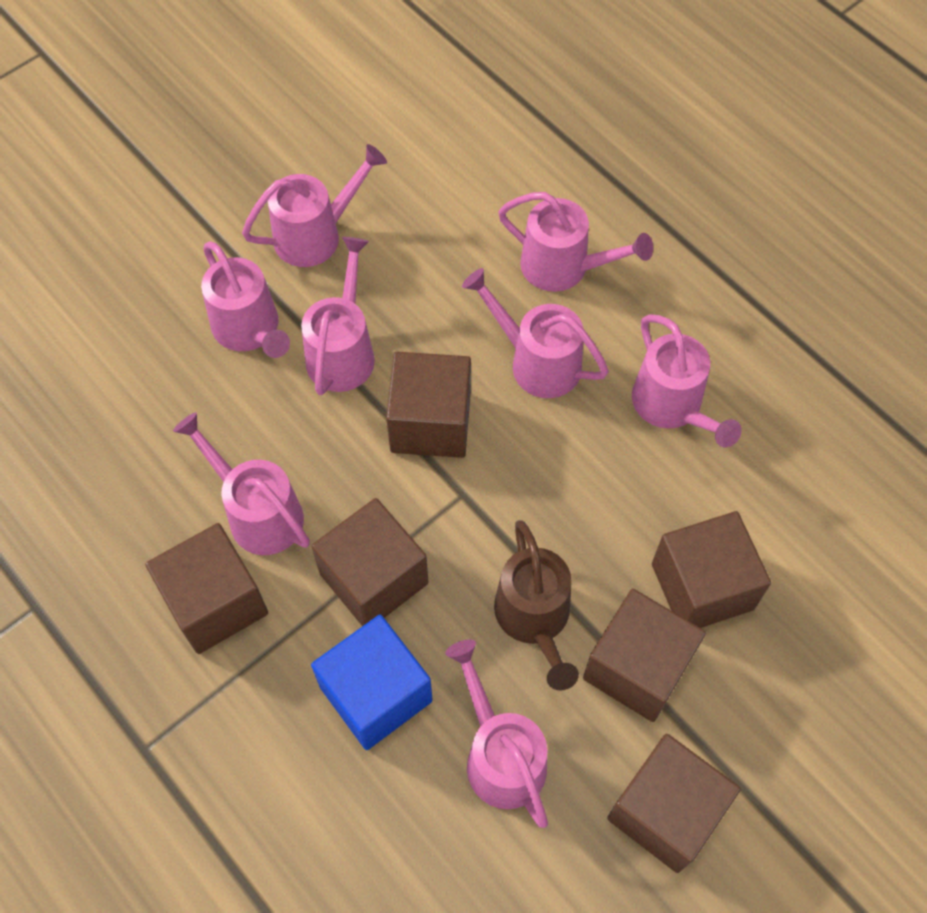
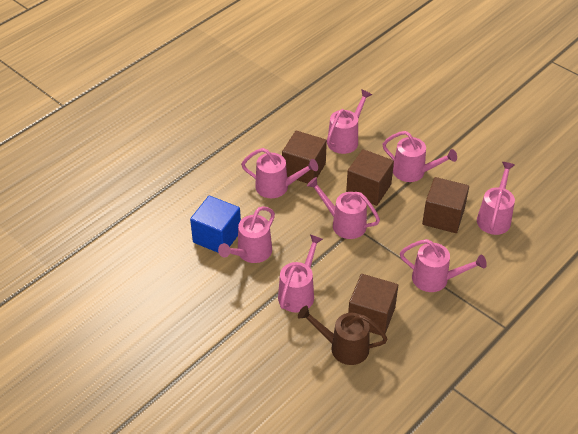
brown cube: 6 -> 4

